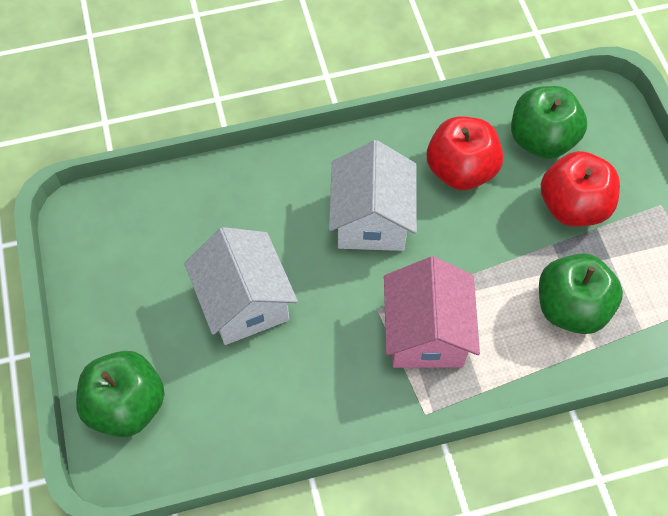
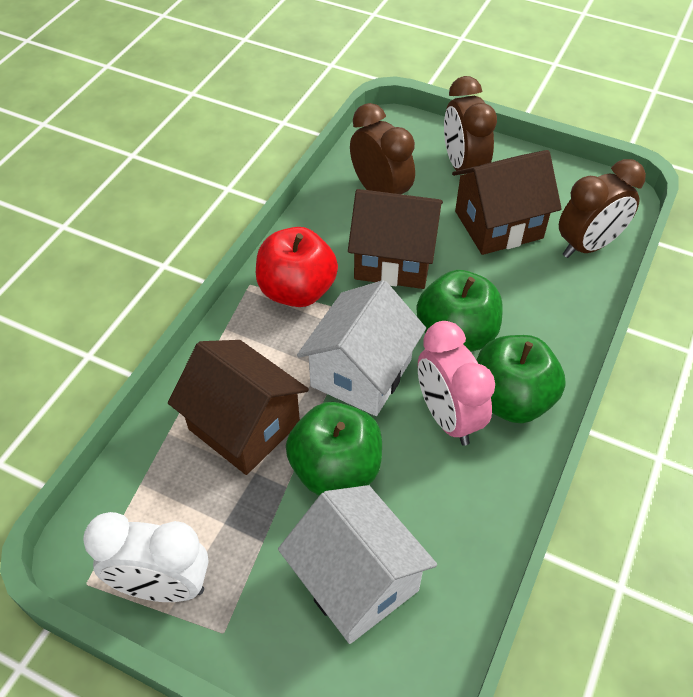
brown clock: 0 -> 3
brown house: 0 -> 3
pink clock: 0 -> 1
pink house: 1 -> 0
red apple: 2 -> 1
white clock: 0 -> 1

